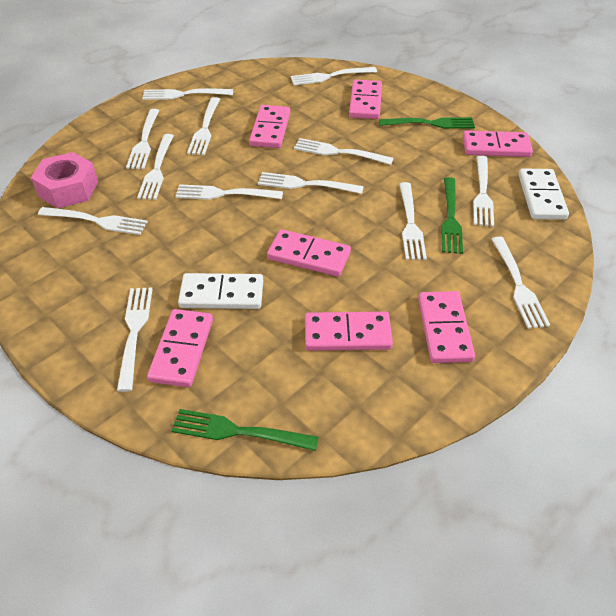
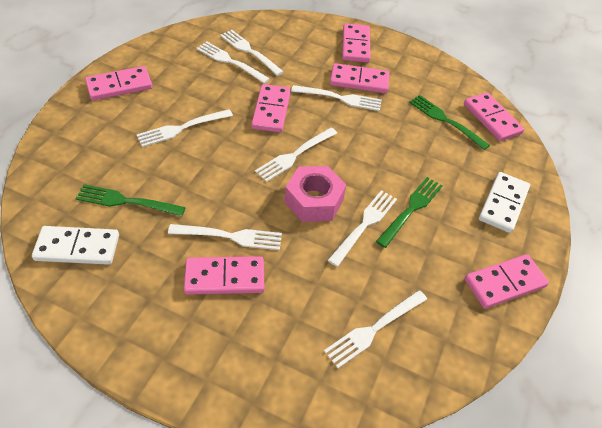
white fork: 13 -> 8

